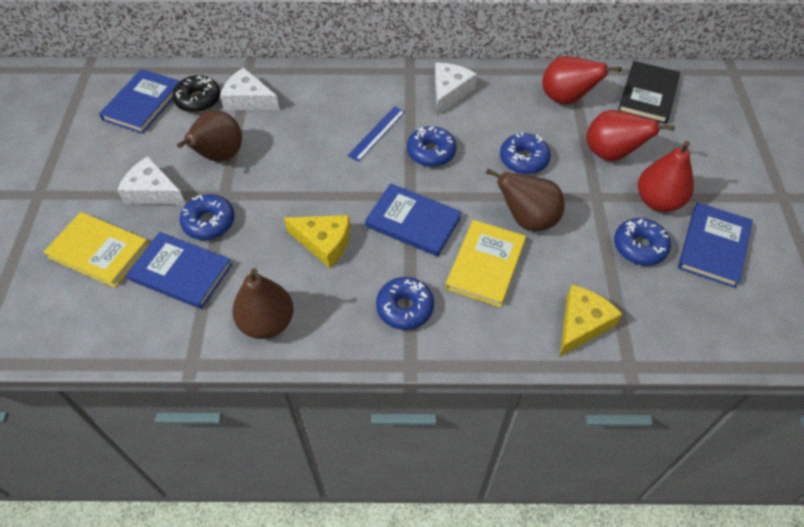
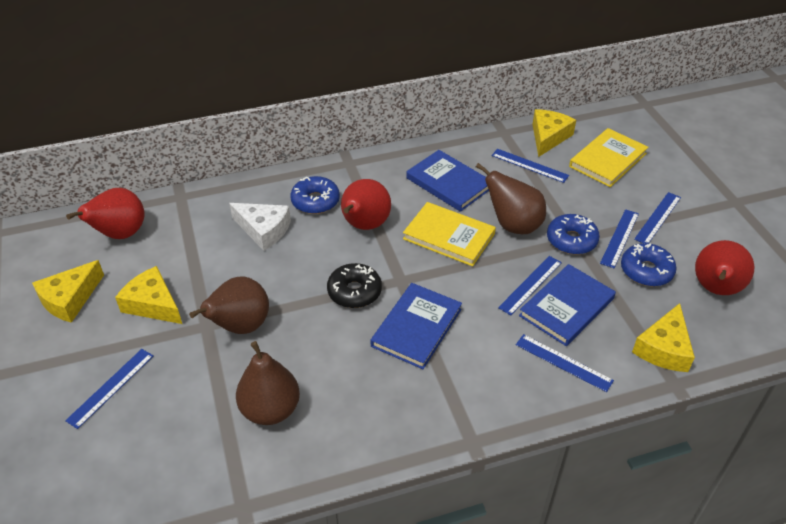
black book: 1 -> 0
blue book: 4 -> 3
blue donut: 5 -> 3
blue ruler: 1 -> 6
white cheese: 3 -> 1
yellow cheese: 2 -> 4

